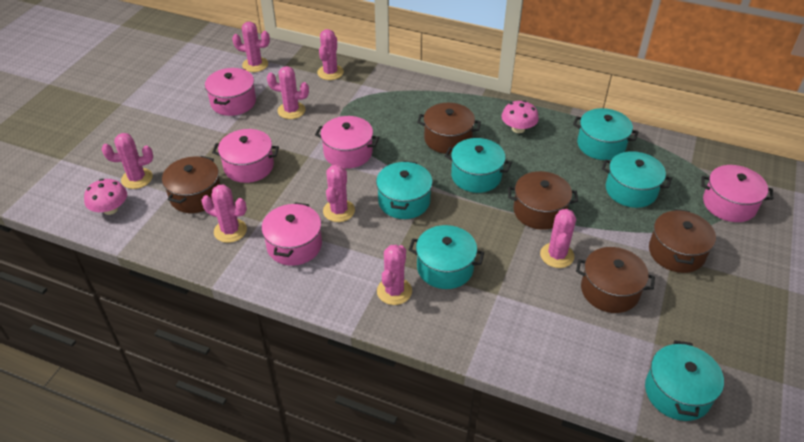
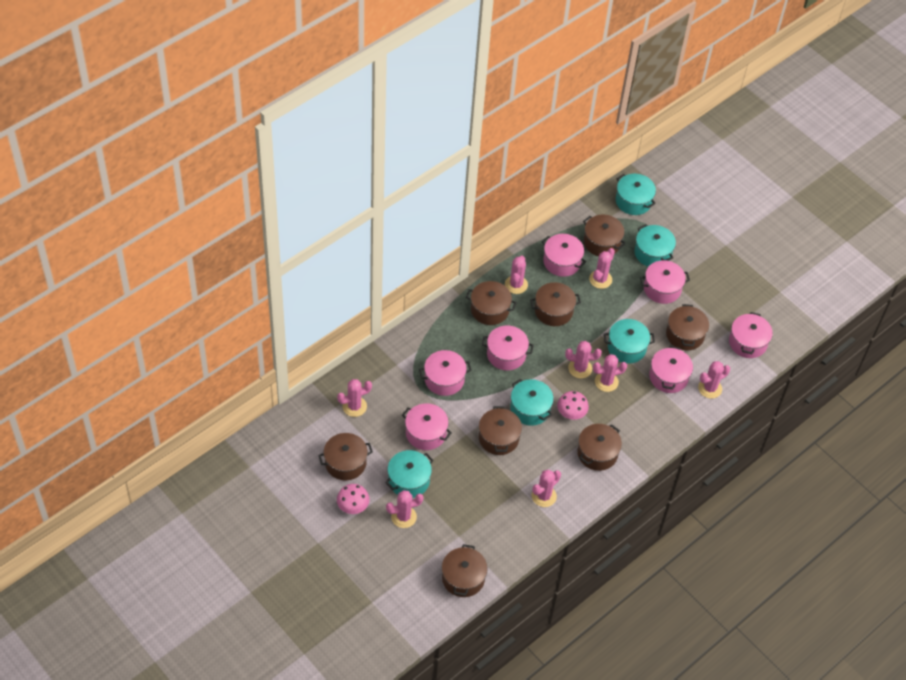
brown pot: 5 -> 8
pink pot: 5 -> 7
turquoise pot: 6 -> 5

